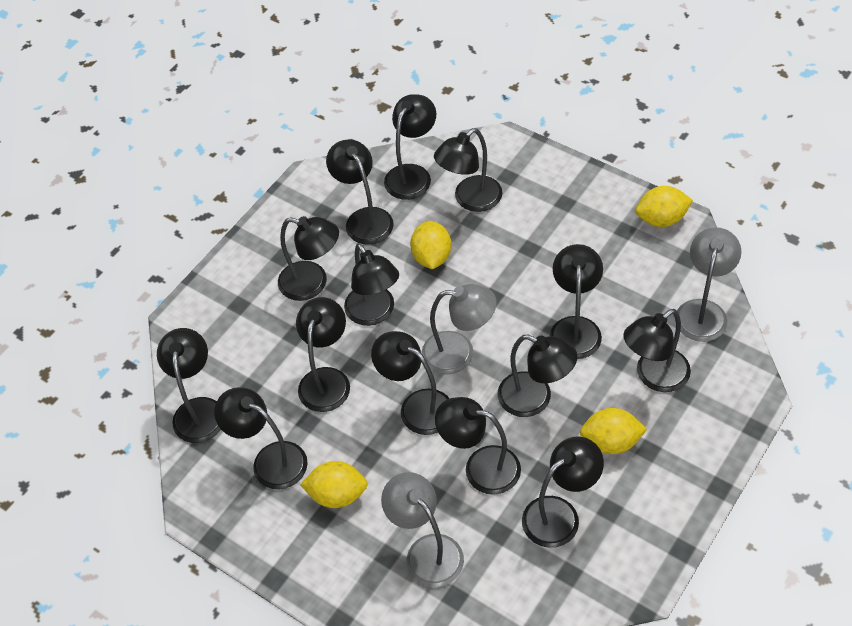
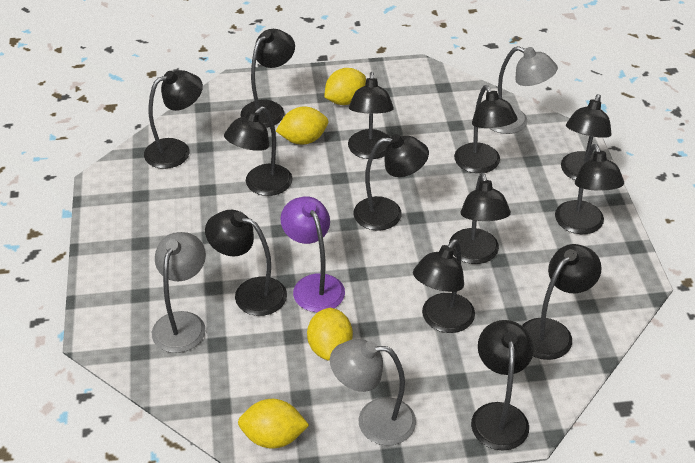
black lamp: 14 -> 13
purple lamp: 0 -> 1

